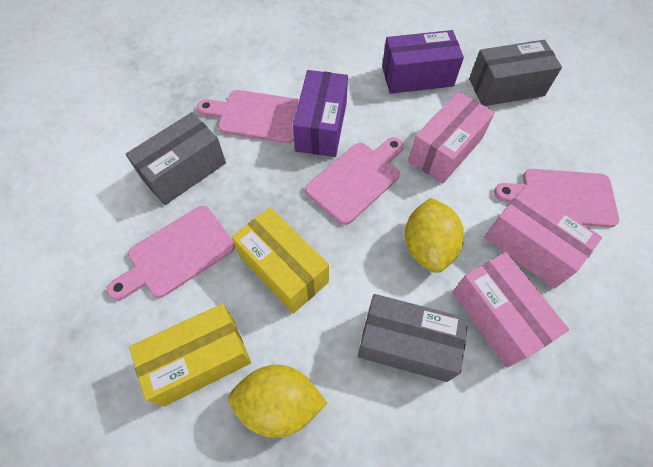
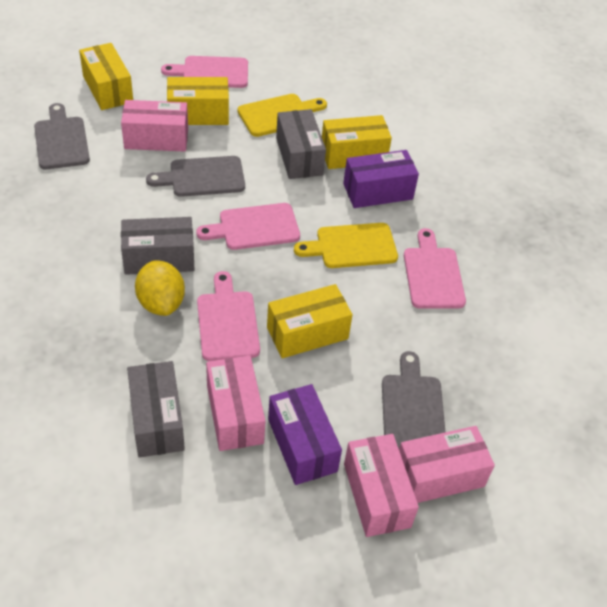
grey cutting board: 0 -> 3
pink box: 3 -> 4
yellow box: 2 -> 4
yellow cutting board: 0 -> 2
yellow lemon: 2 -> 1

